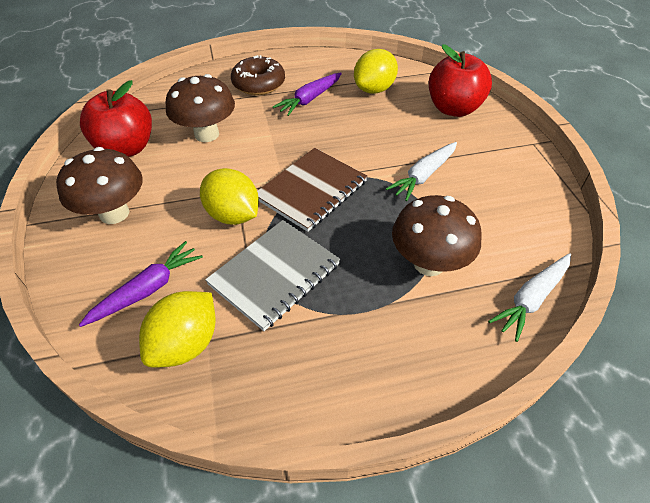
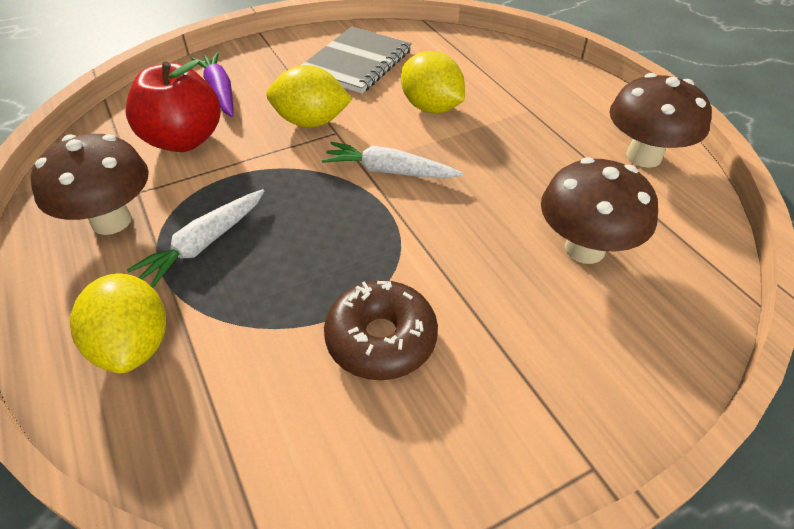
brown notebook: 1 -> 0
purple carrot: 2 -> 1
red apple: 2 -> 1

